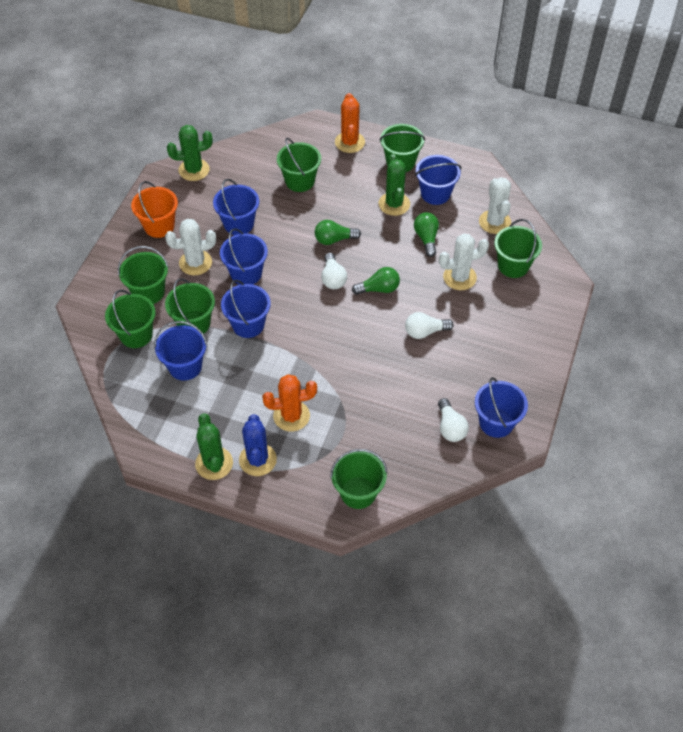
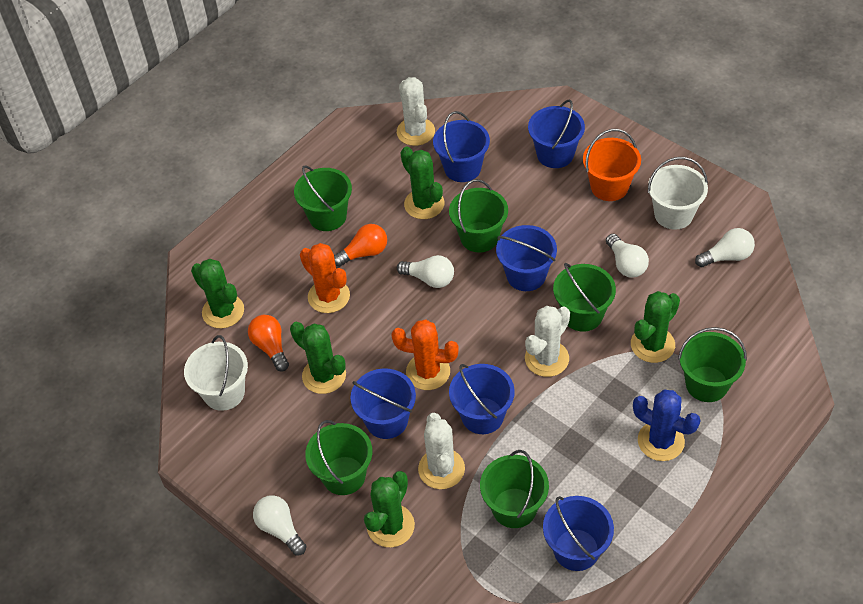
green bucket: 7 -> 6
green cactus: 3 -> 5
green light bulb: 3 -> 0
orange light bulb: 0 -> 2
white bucket: 0 -> 2
white light bulb: 3 -> 4

